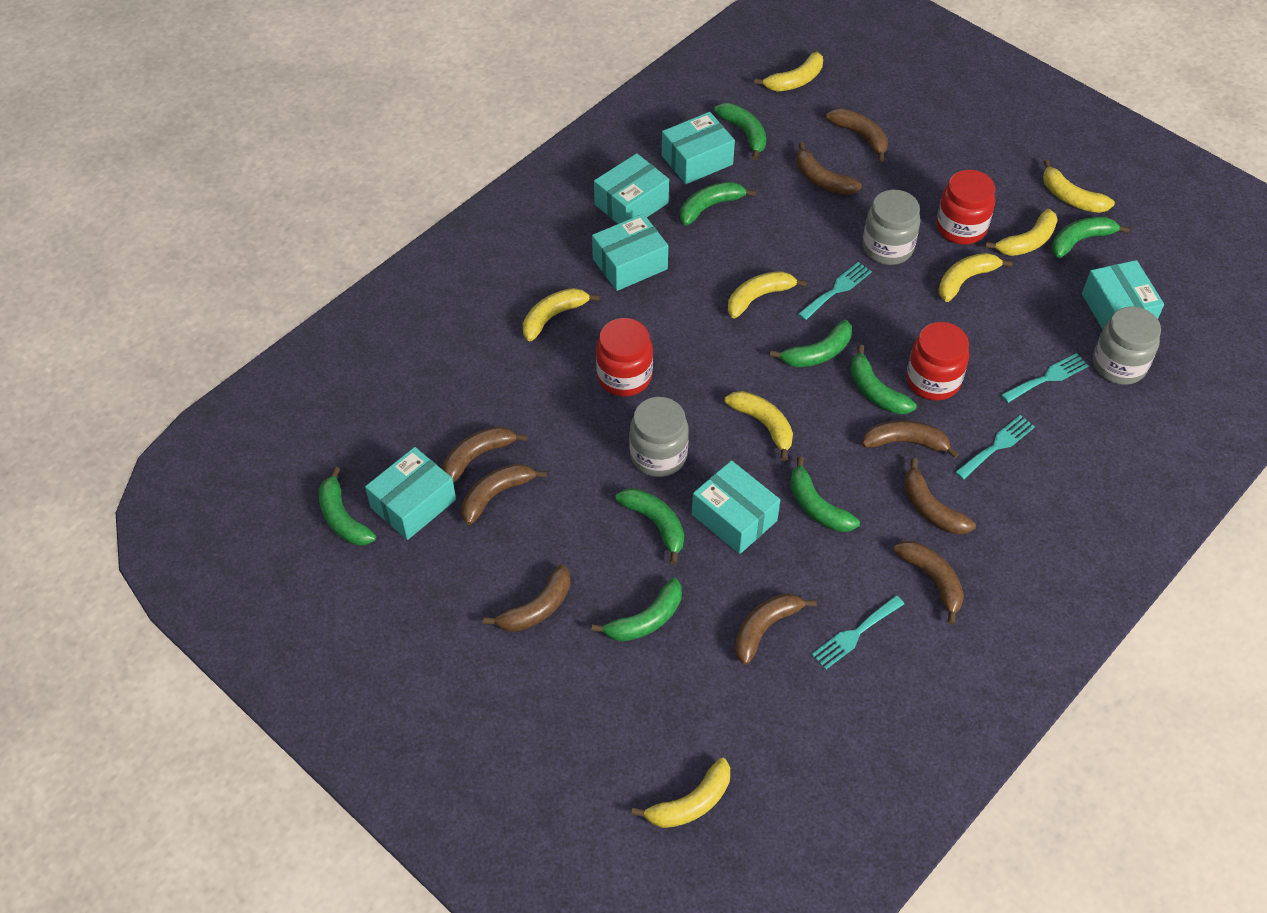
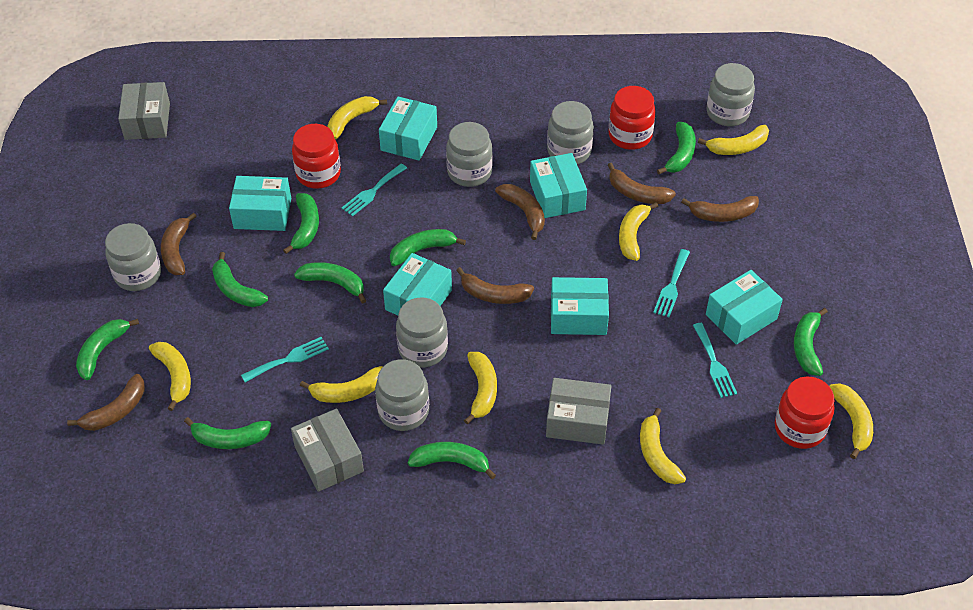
brown banana: 9 -> 6
grey box: 0 -> 3
grey jar: 3 -> 6

